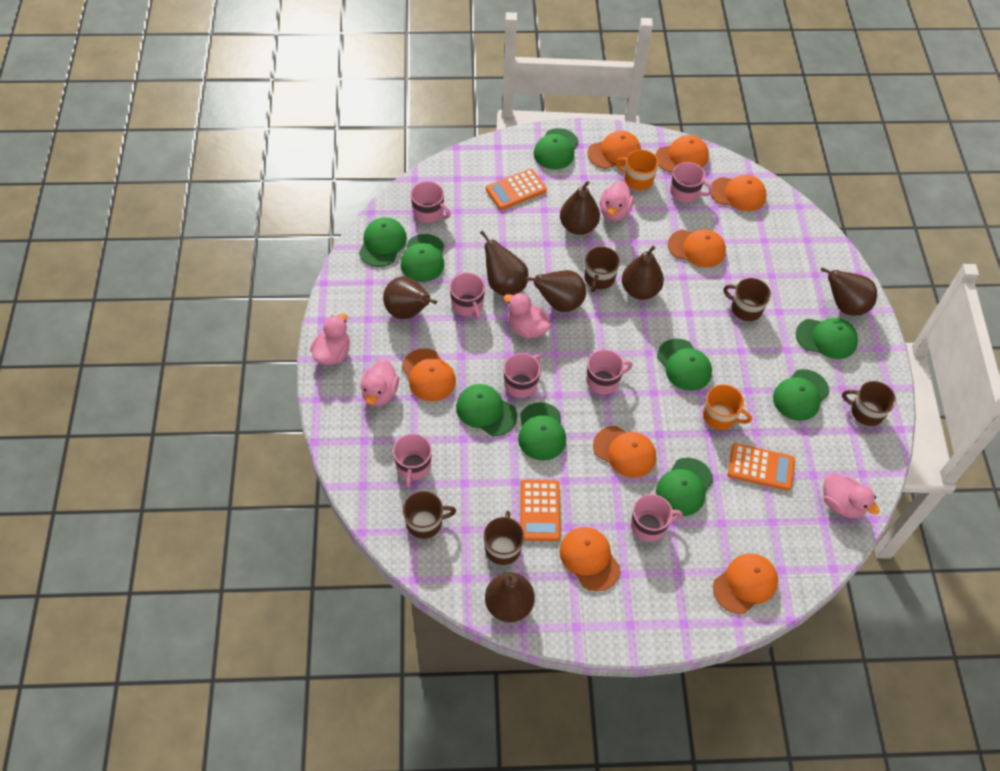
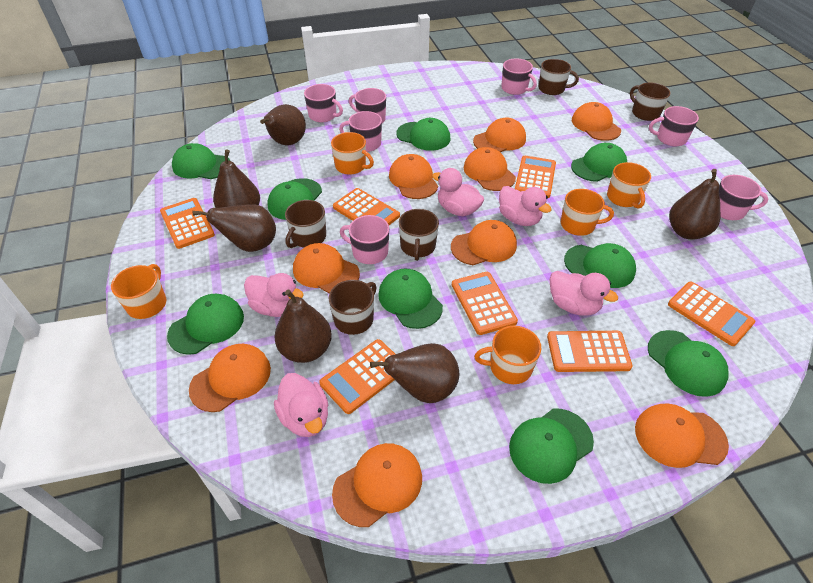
brown pear: 7 -> 6
orange calculator: 3 -> 7
orange cap: 8 -> 9
orange mug: 2 -> 5

